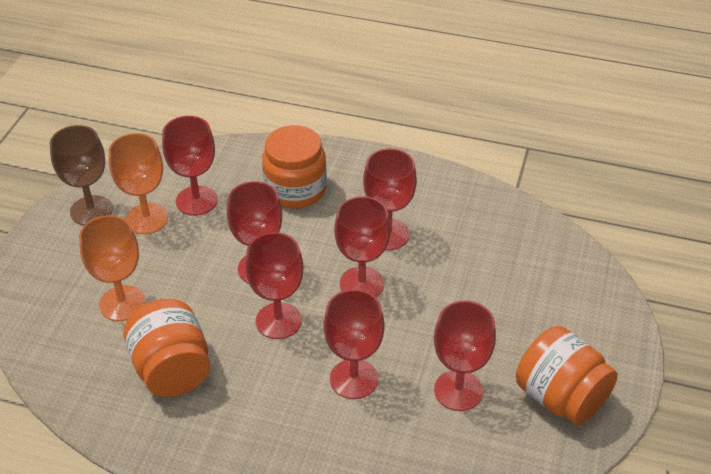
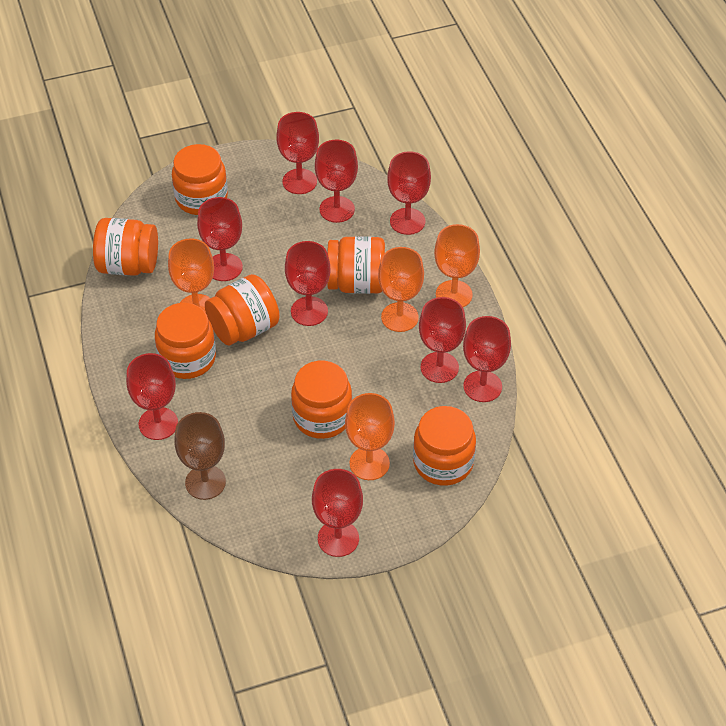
orange goblet: 2 -> 4
orange jar: 3 -> 7
red goblet: 7 -> 9

